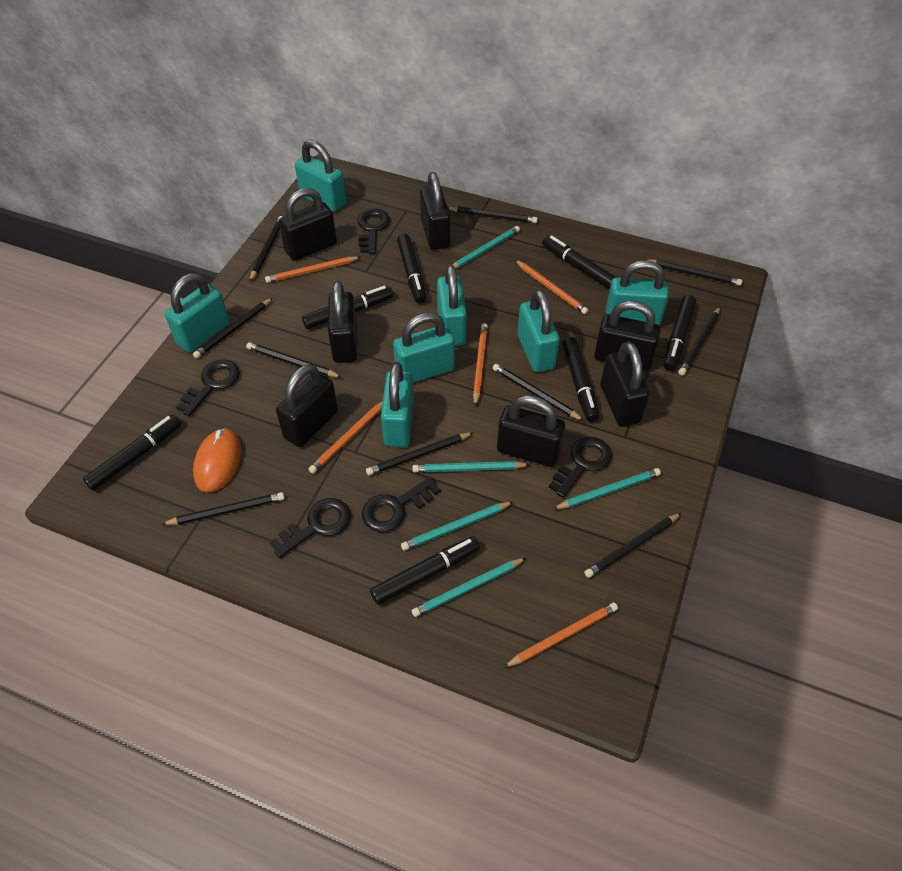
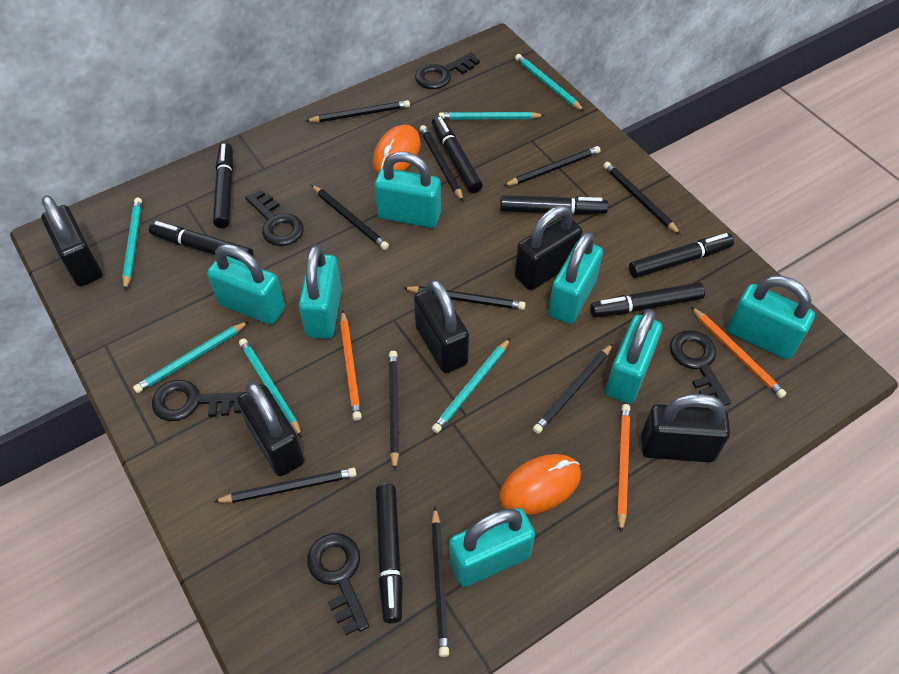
black padlock: 7 -> 5
orange mouse: 1 -> 2
orange pencil: 5 -> 3
turquoise pencil: 5 -> 6

